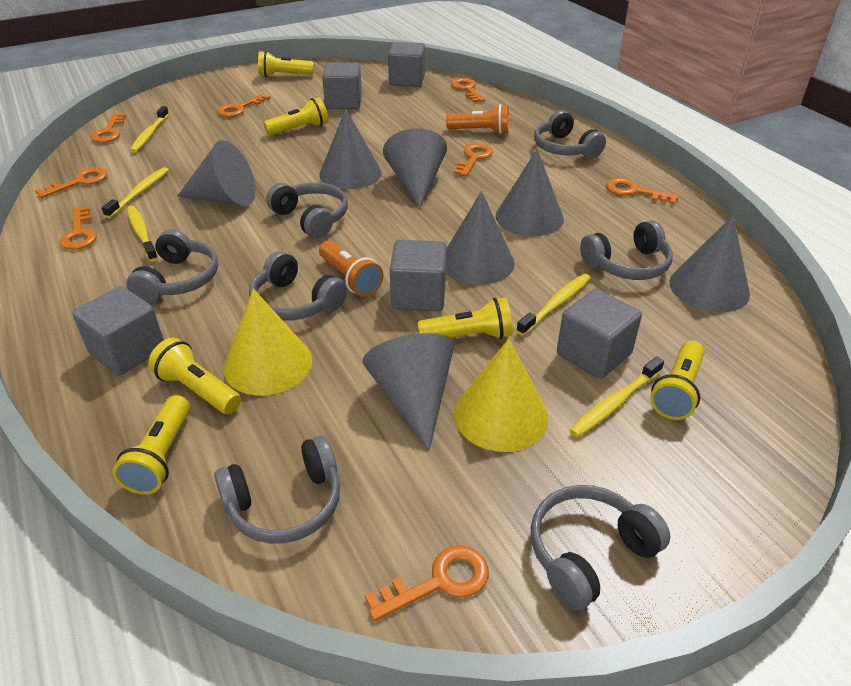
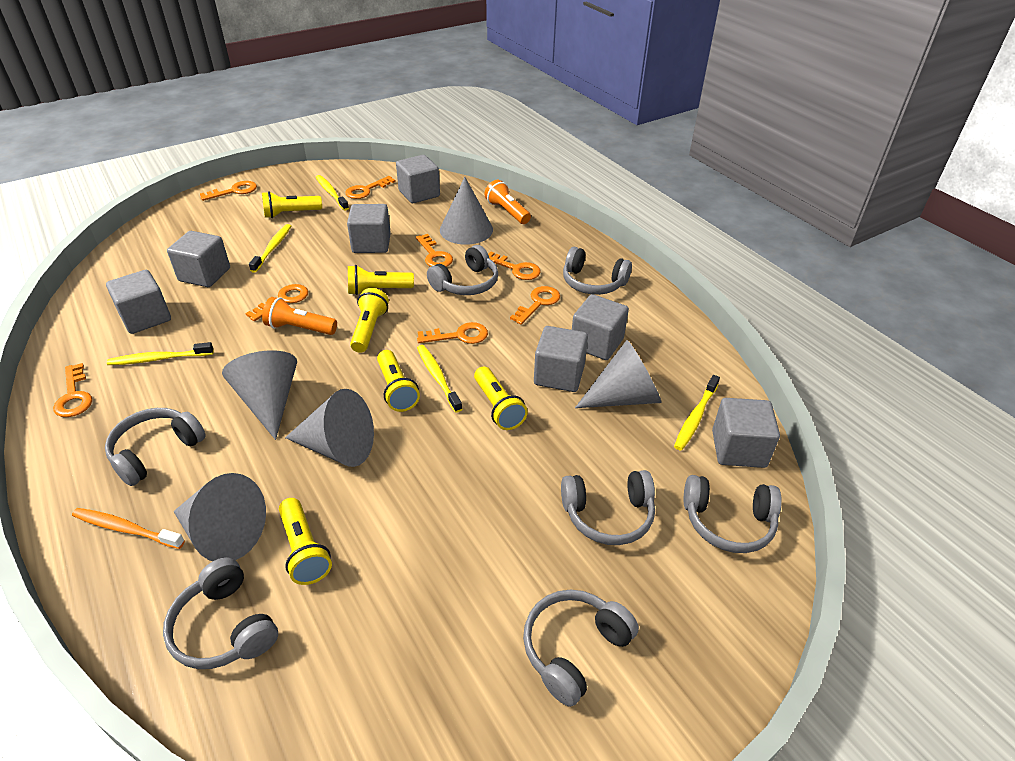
grey cone: 7 -> 5
grey cube: 5 -> 7
orange toothbrush: 0 -> 1
yellow cone: 2 -> 0

